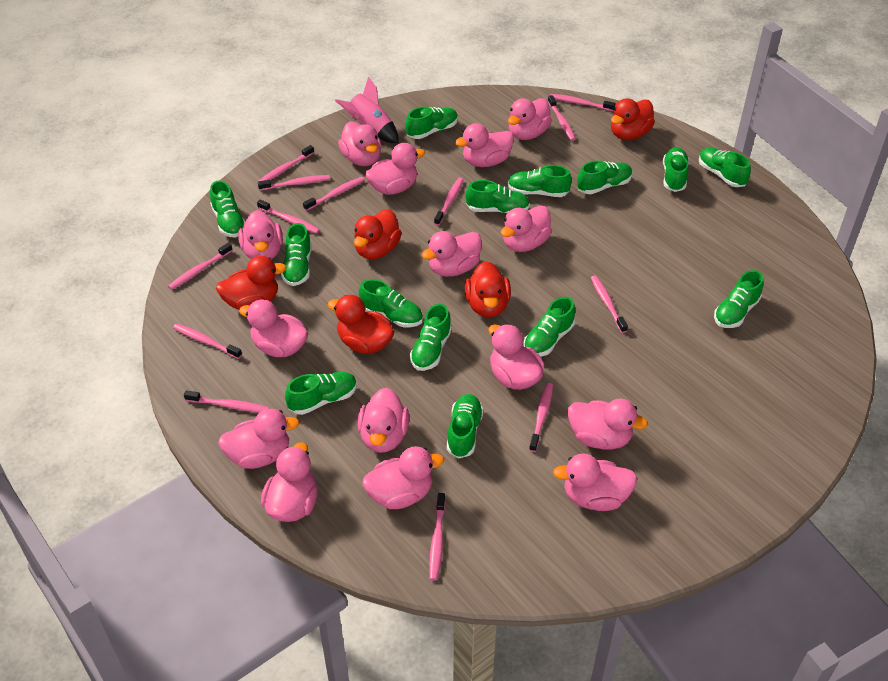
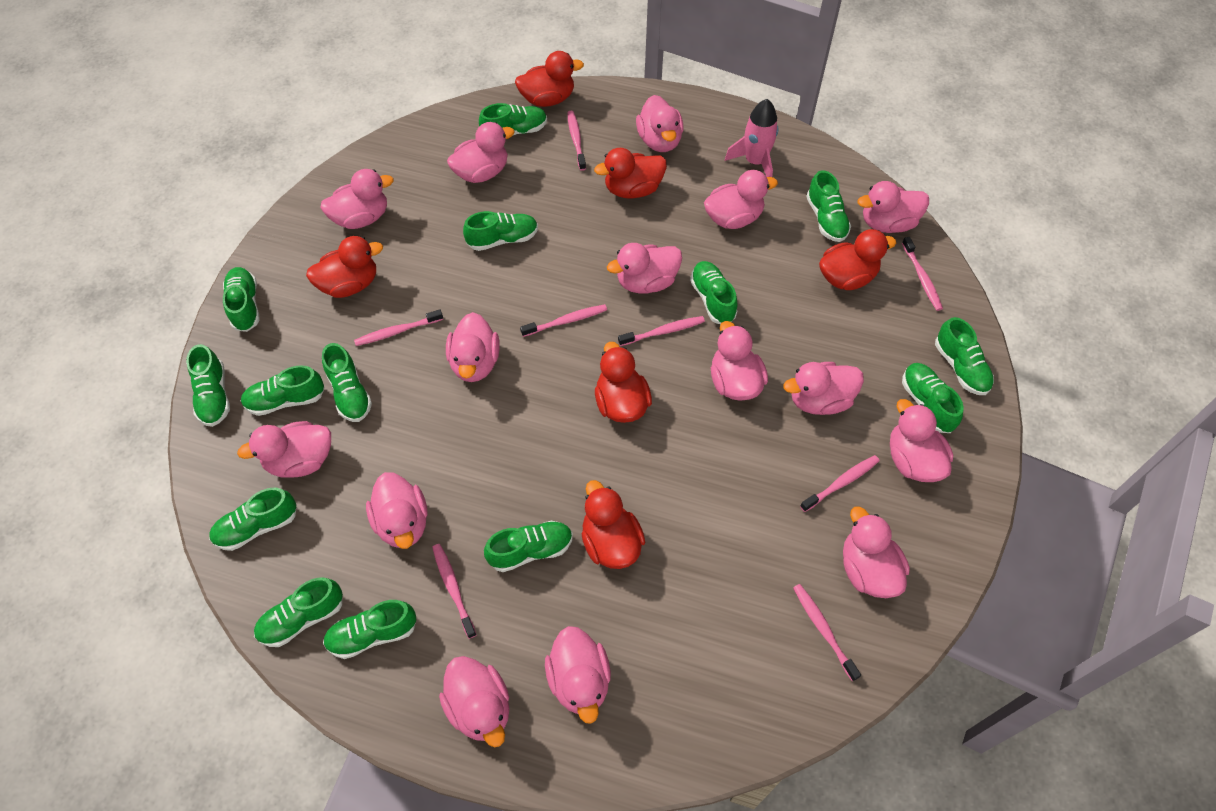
pink toothbrush: 13 -> 8
red duck: 5 -> 6

